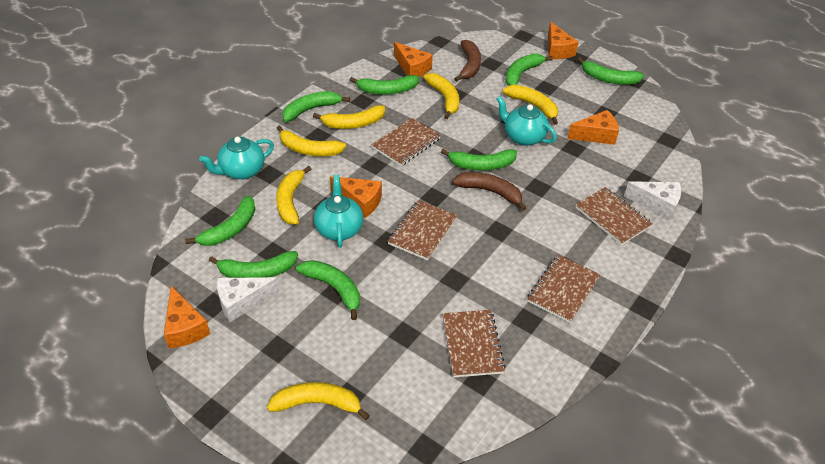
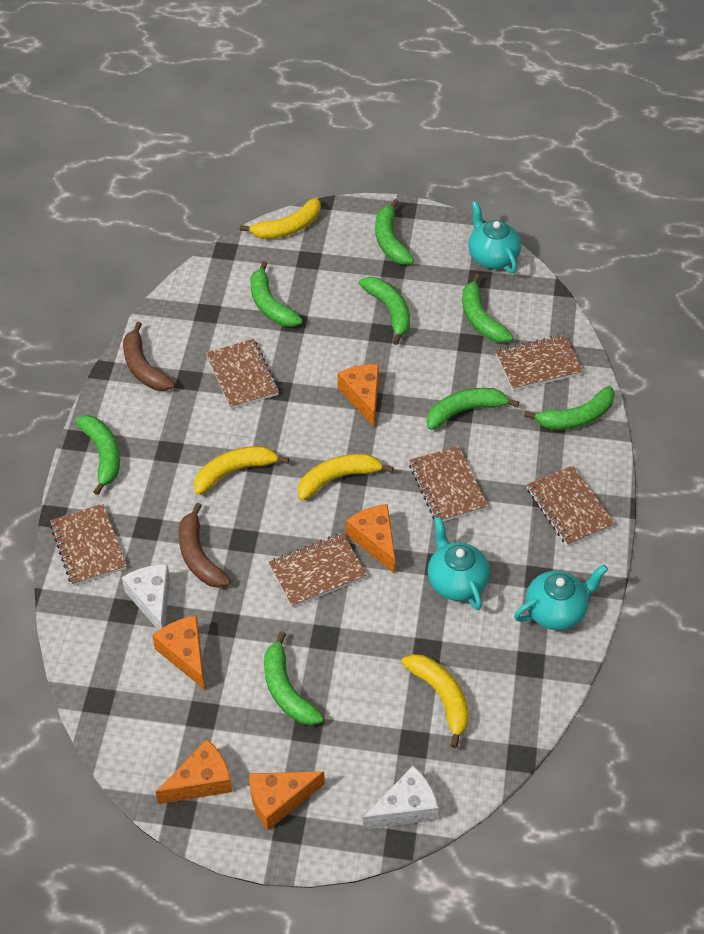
brown notebook: 5 -> 6
yellow banana: 6 -> 4

